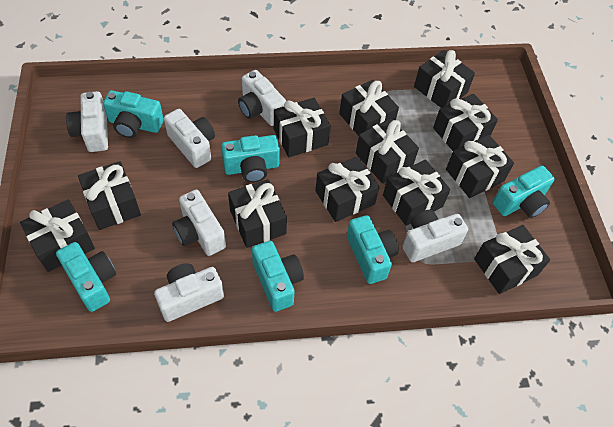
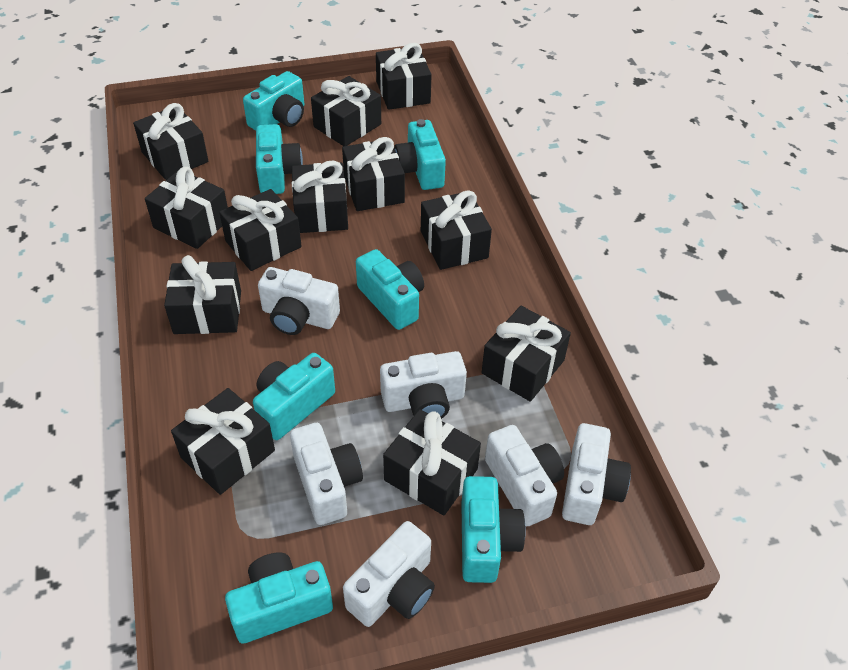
turquoise camera: 6 -> 7

